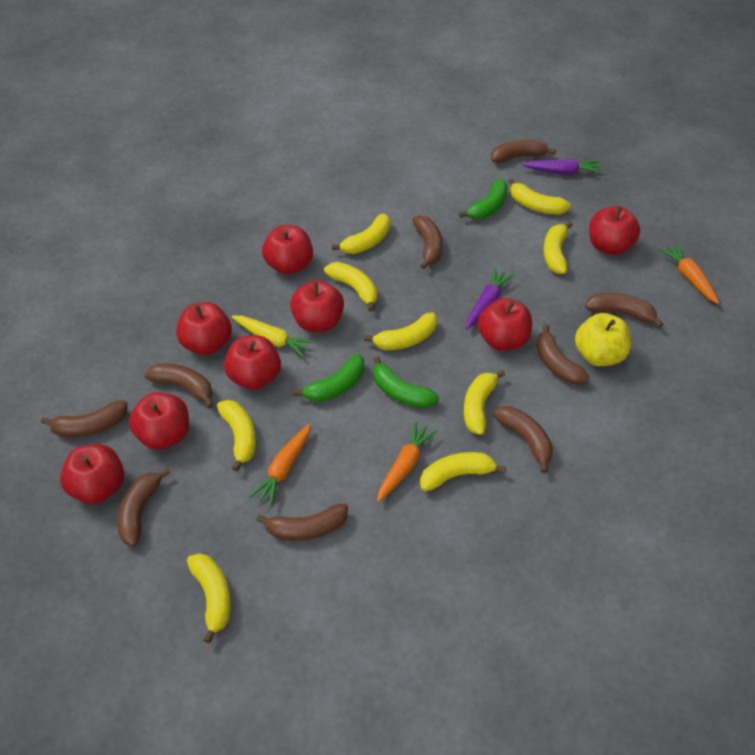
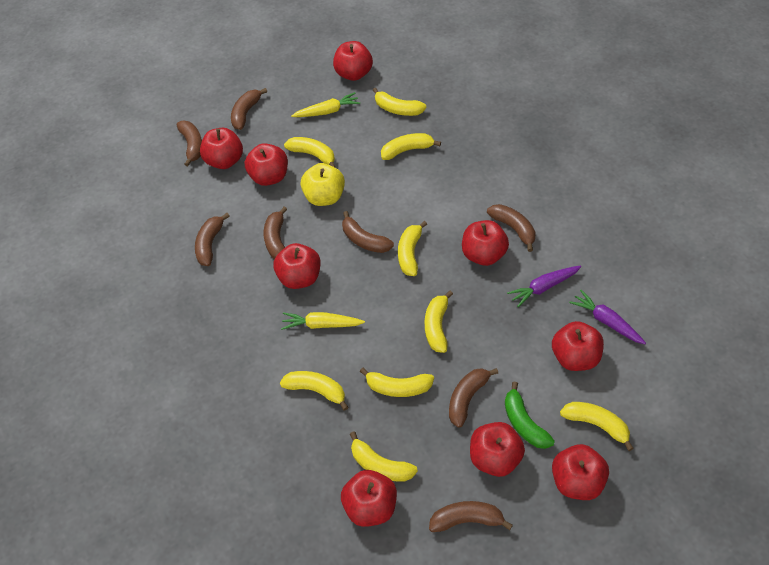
brown banana: 9 -> 8
green banana: 3 -> 1
orange carrot: 3 -> 0
red apple: 8 -> 9
yellow carrot: 1 -> 2

